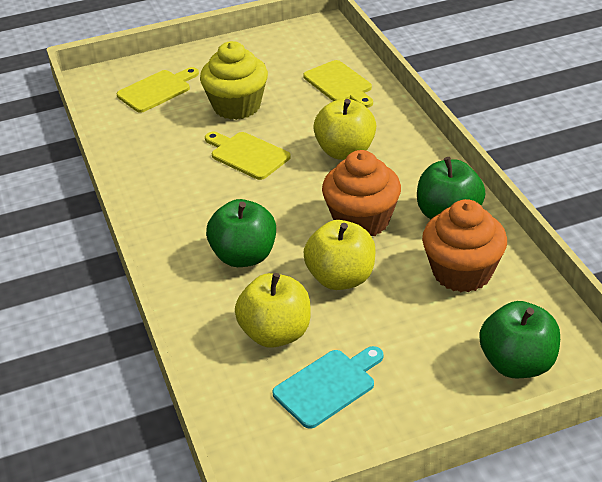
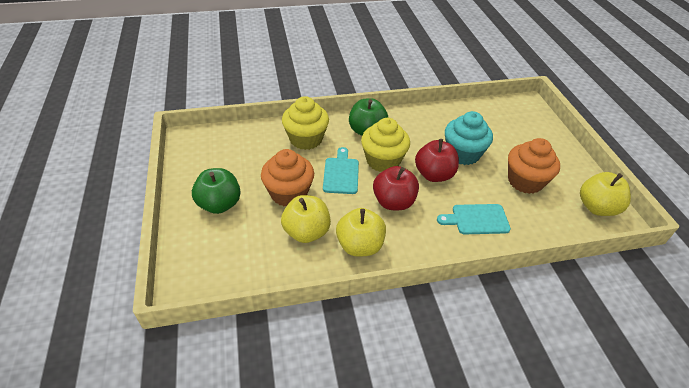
green apple: 3 -> 2
red apple: 0 -> 2
turquoise cupcake: 0 -> 1
turquoise cutting board: 1 -> 2
yellow cupcake: 1 -> 2
yellow cutting board: 3 -> 0

